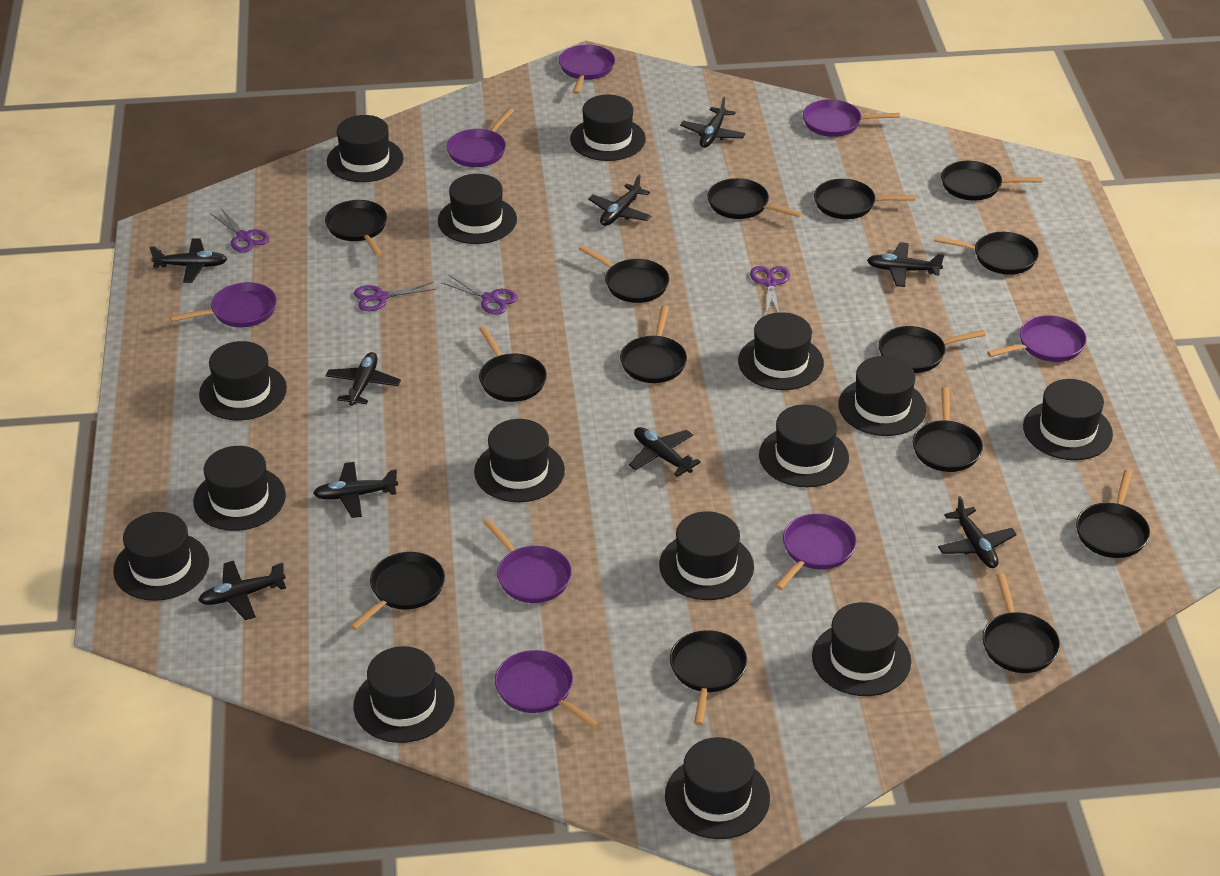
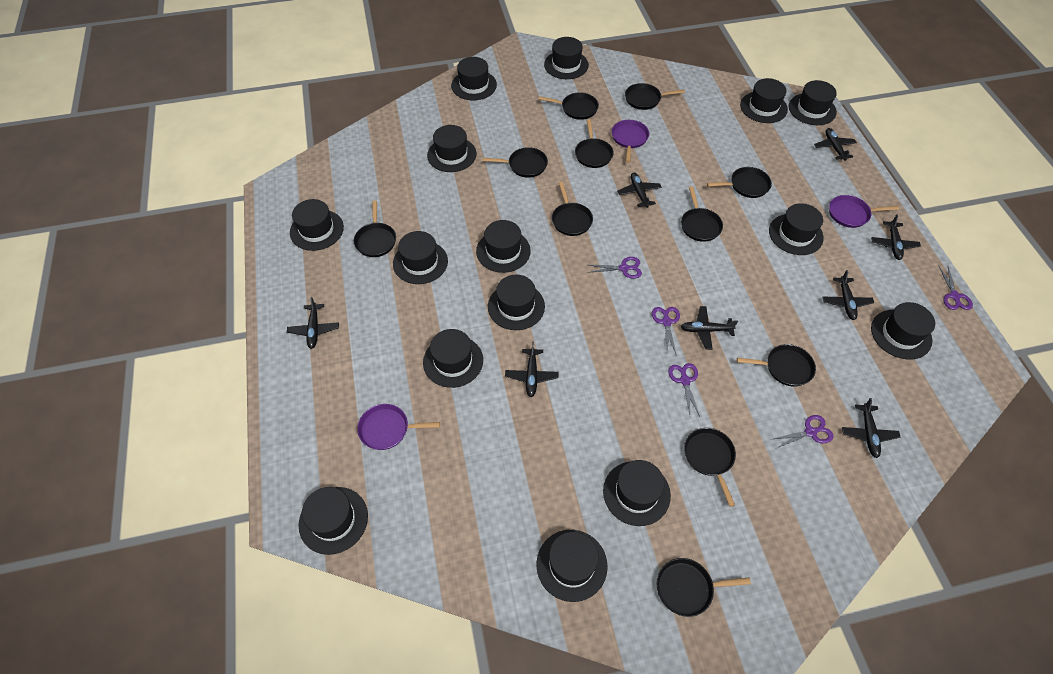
black pan: 14 -> 11
black plane: 9 -> 8
purple pan: 8 -> 3
purple scissors: 4 -> 5

